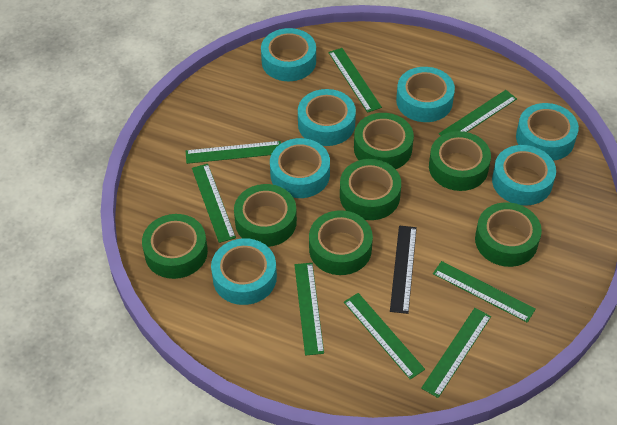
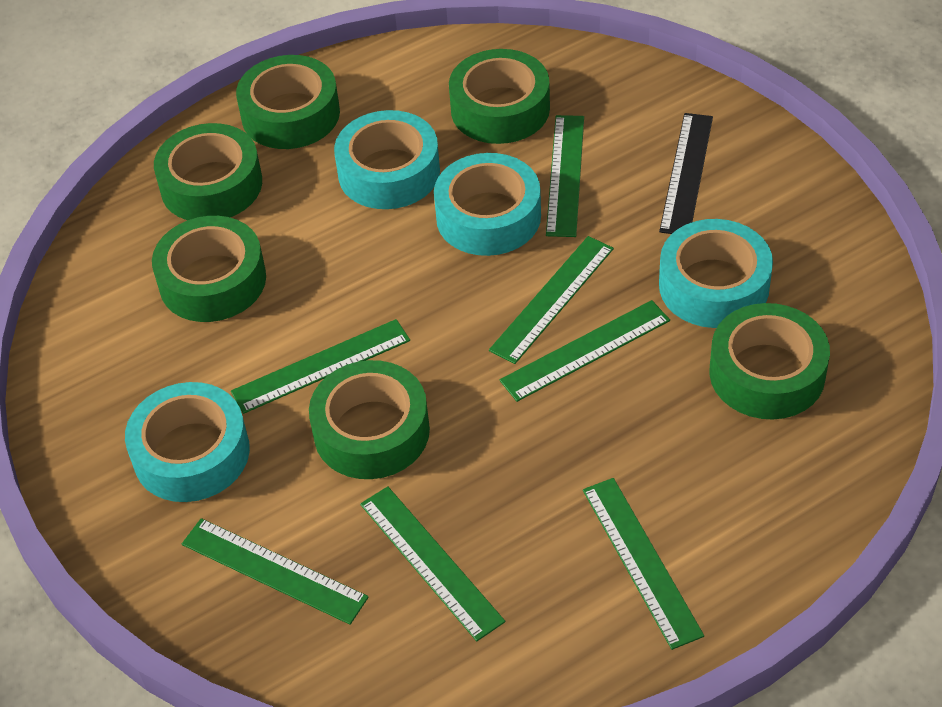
green ruler: 8 -> 7
green tape: 7 -> 6
turquoise tape: 7 -> 4

